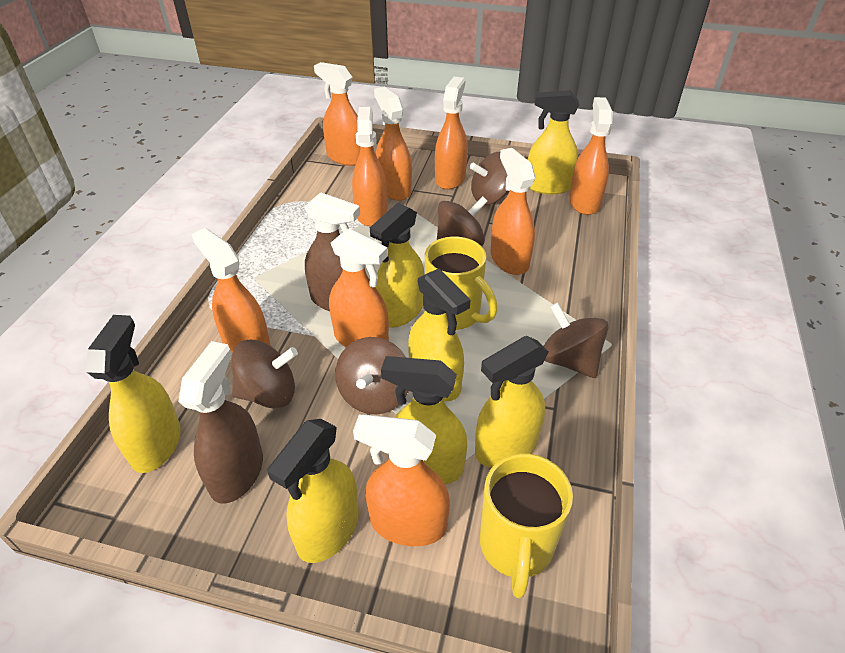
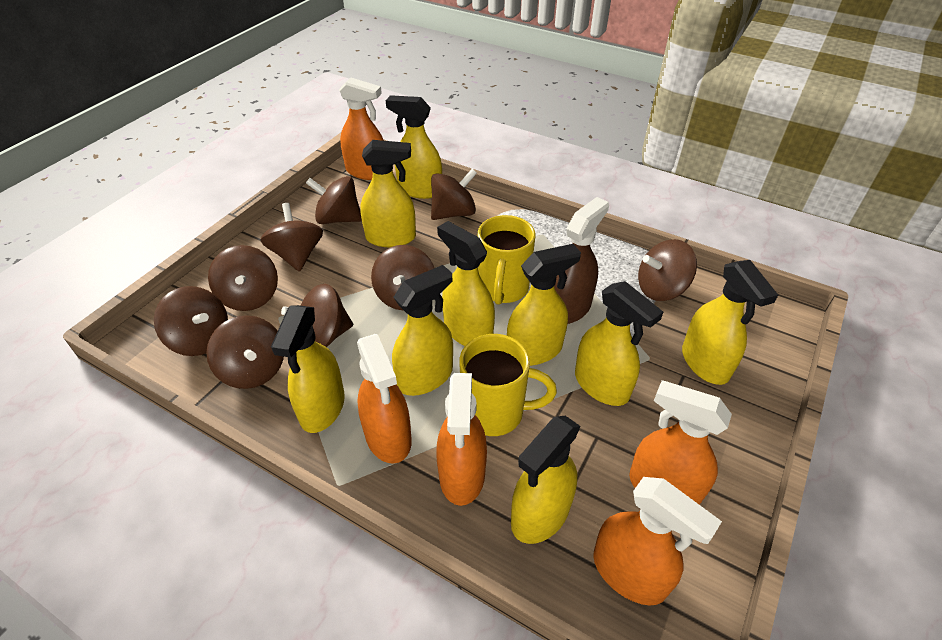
brown spinning top: 5 -> 9
brown spray bottle: 2 -> 1
orange spray bottle: 9 -> 5
yellow spray bottle: 7 -> 9

